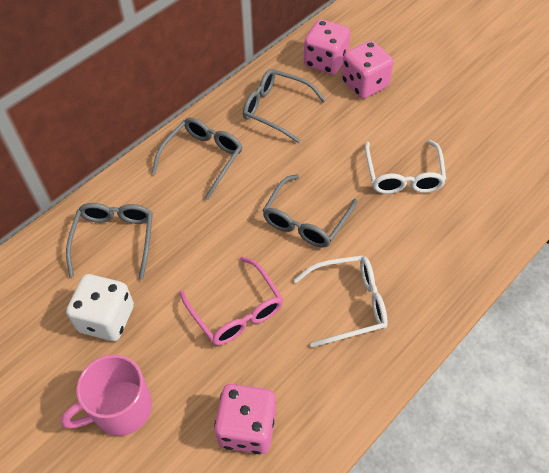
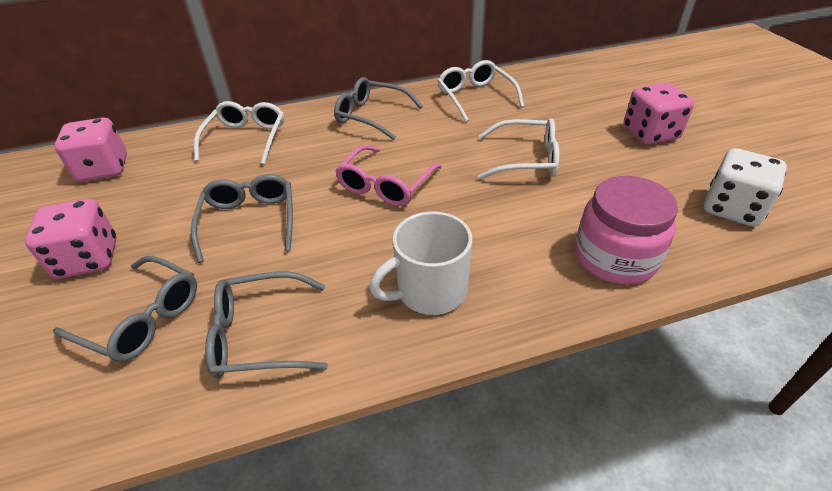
pink jar: 0 -> 1
pink mug: 1 -> 0
white glasses: 2 -> 3
white mug: 0 -> 1

